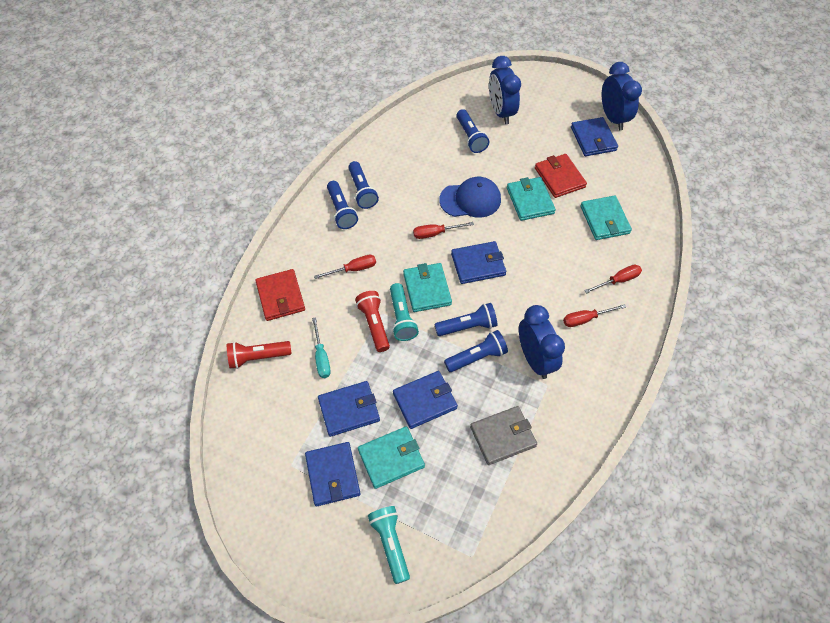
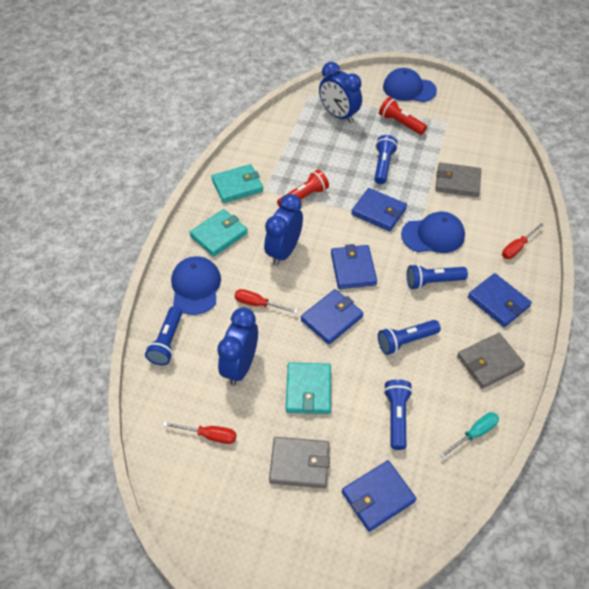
blue cap: 1 -> 3
grey wallet: 1 -> 3
red screwdriver: 4 -> 3
red wallet: 2 -> 0
turquoise flashlight: 2 -> 0
turquoise wallet: 4 -> 3

